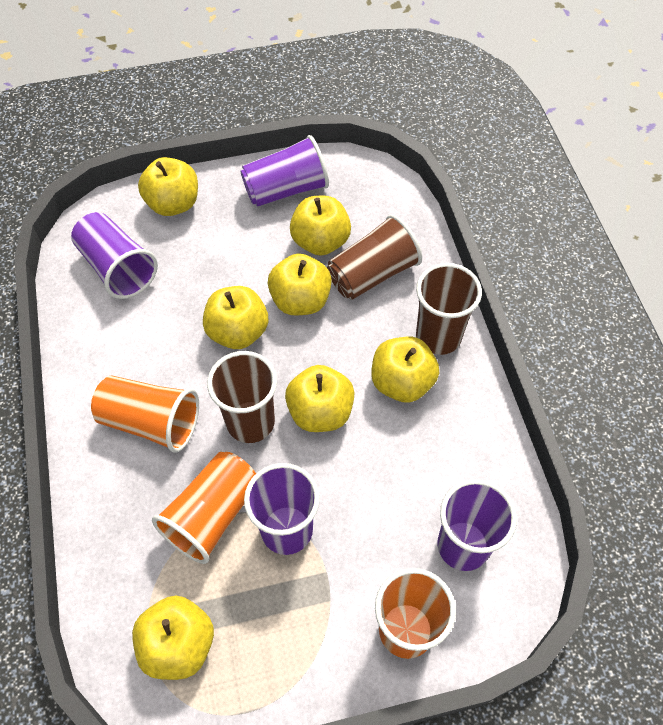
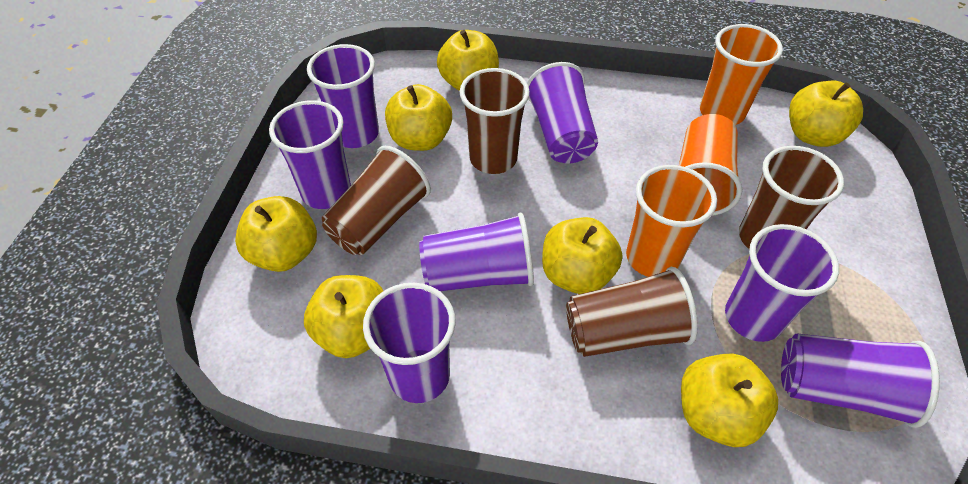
brown cup: 3 -> 4
purple cup: 4 -> 7

